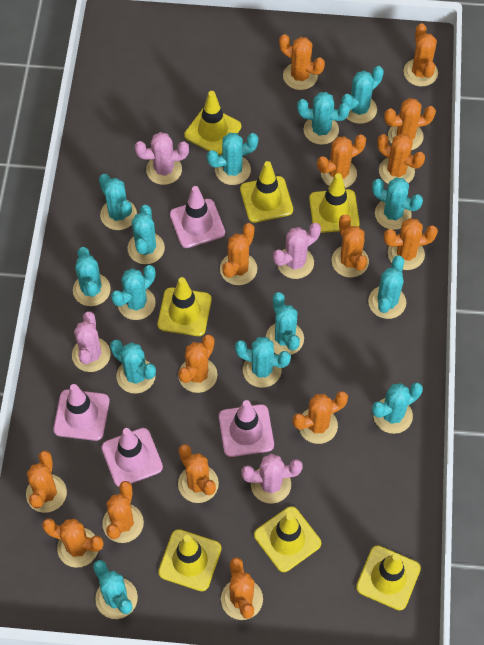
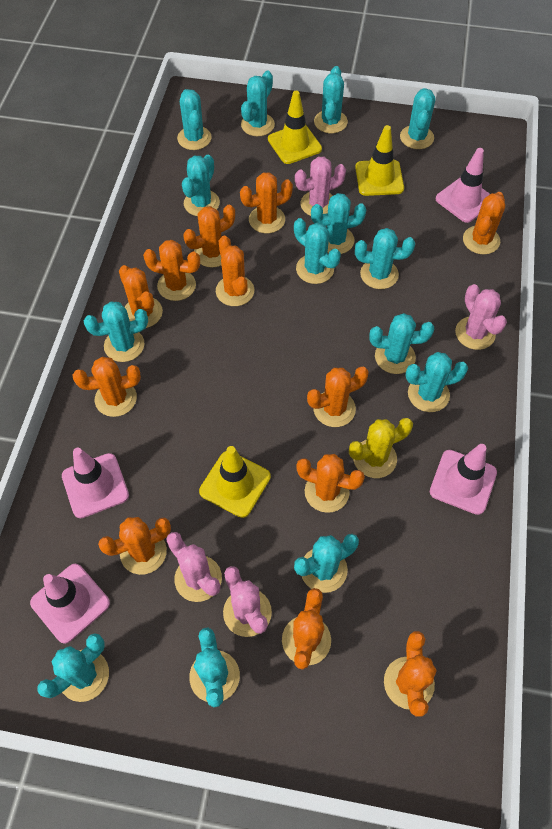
orange cactus: 15 -> 12
yellow cactus: 0 -> 1
yellow traffic cone: 7 -> 3

